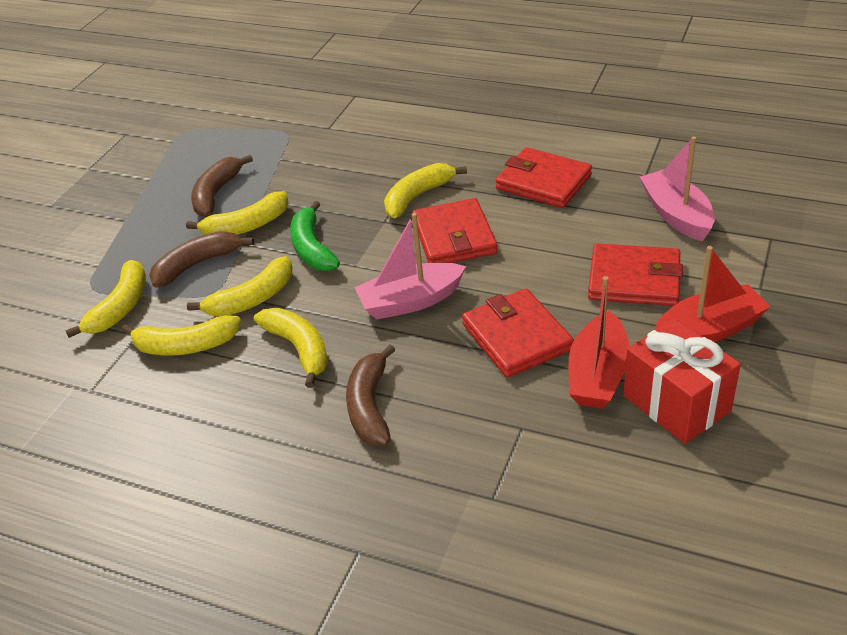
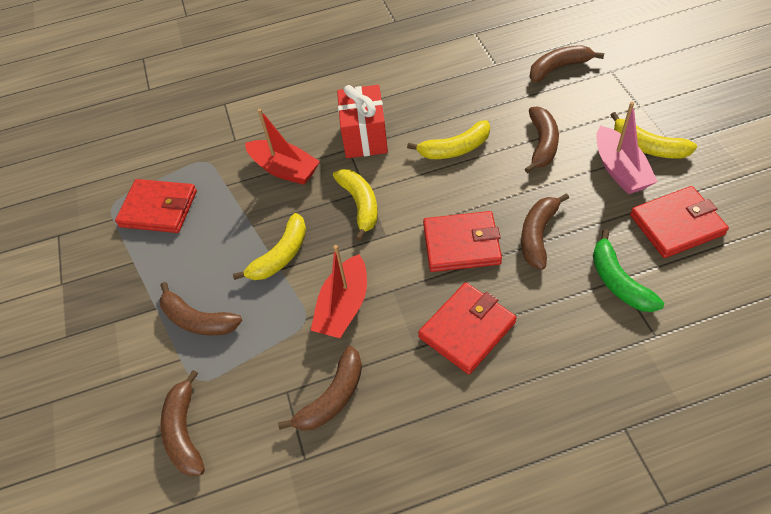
brown banana: 3 -> 6
pink boat: 2 -> 1
yellow banana: 6 -> 4

